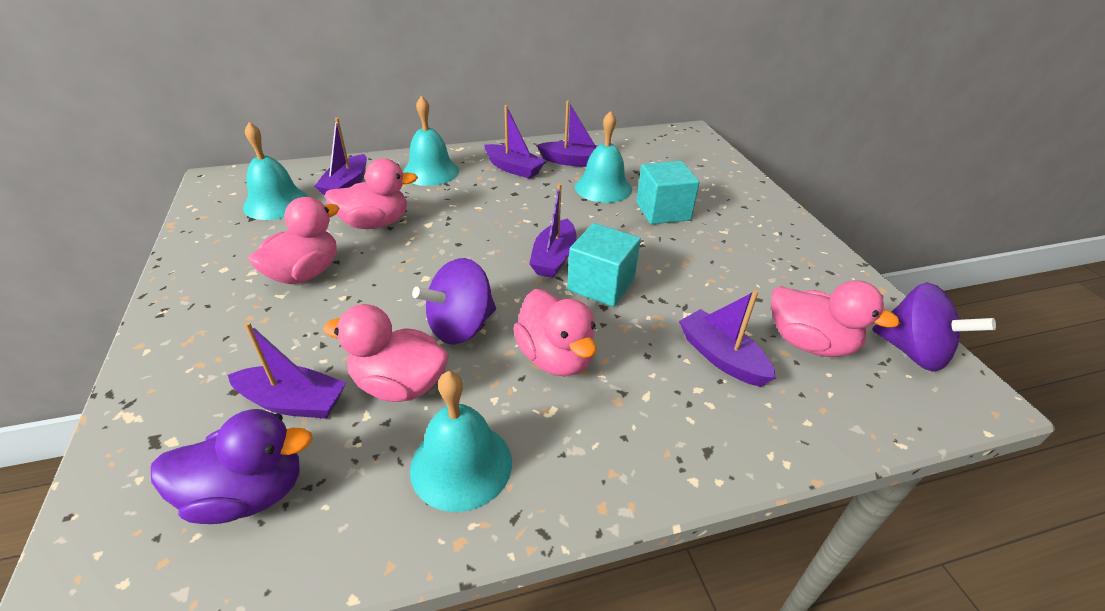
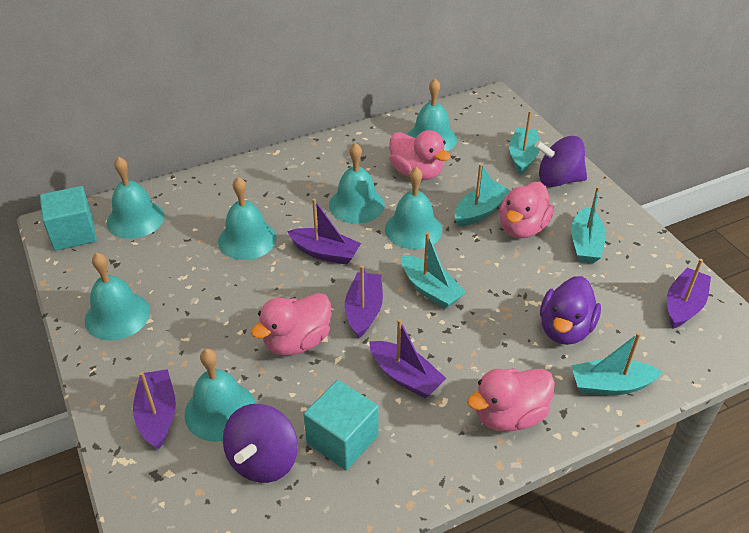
pink duck: 5 -> 4
purple boat: 6 -> 5
turquoise bell: 4 -> 7
turquoise boat: 0 -> 5

